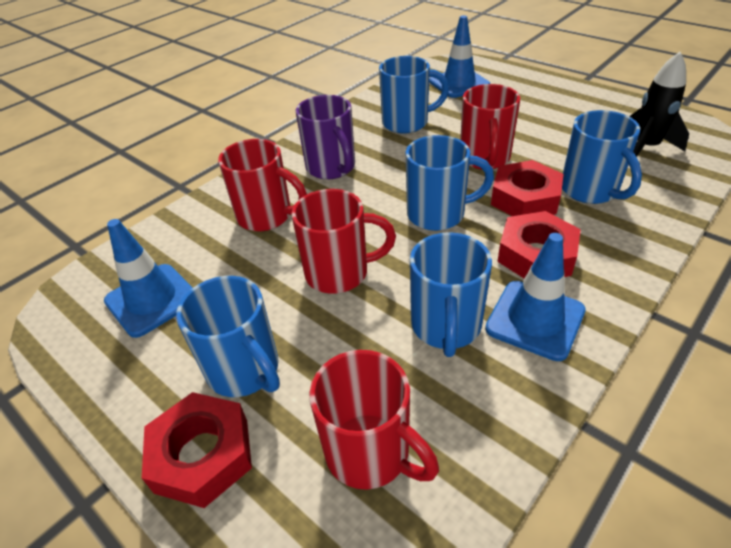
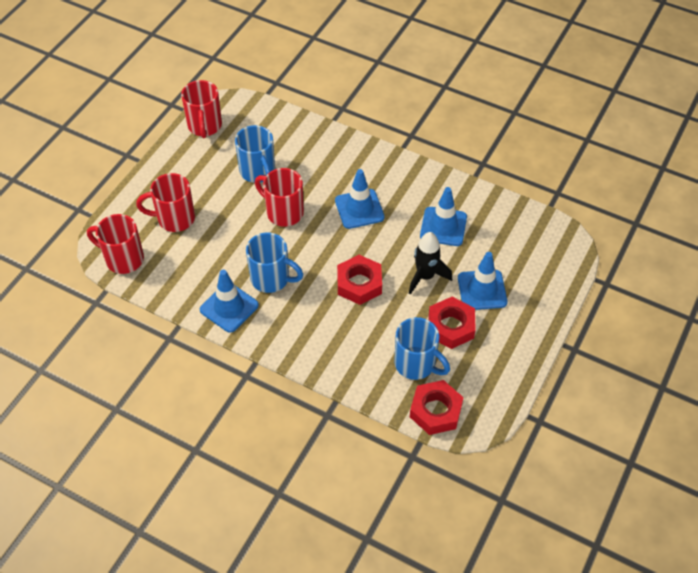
blue mug: 5 -> 3
blue traffic cone: 3 -> 4
purple mug: 1 -> 0

